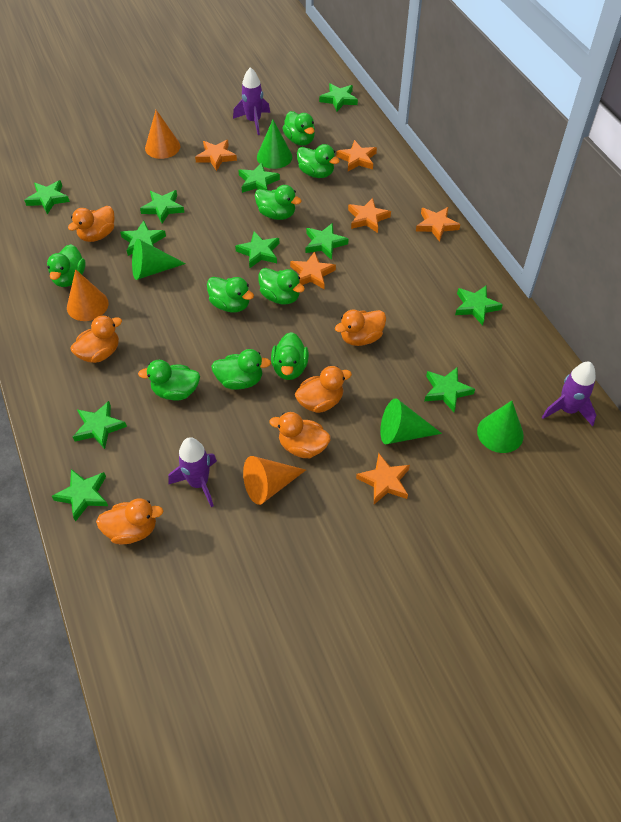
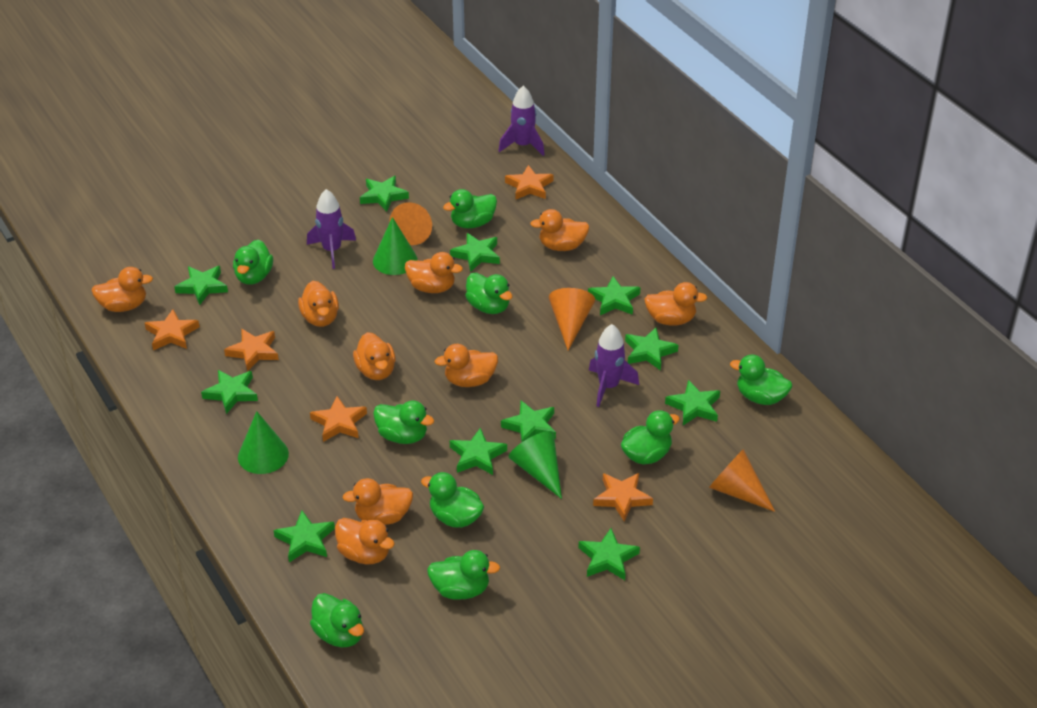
green cone: 4 -> 3
orange duck: 6 -> 9
orange star: 6 -> 5

